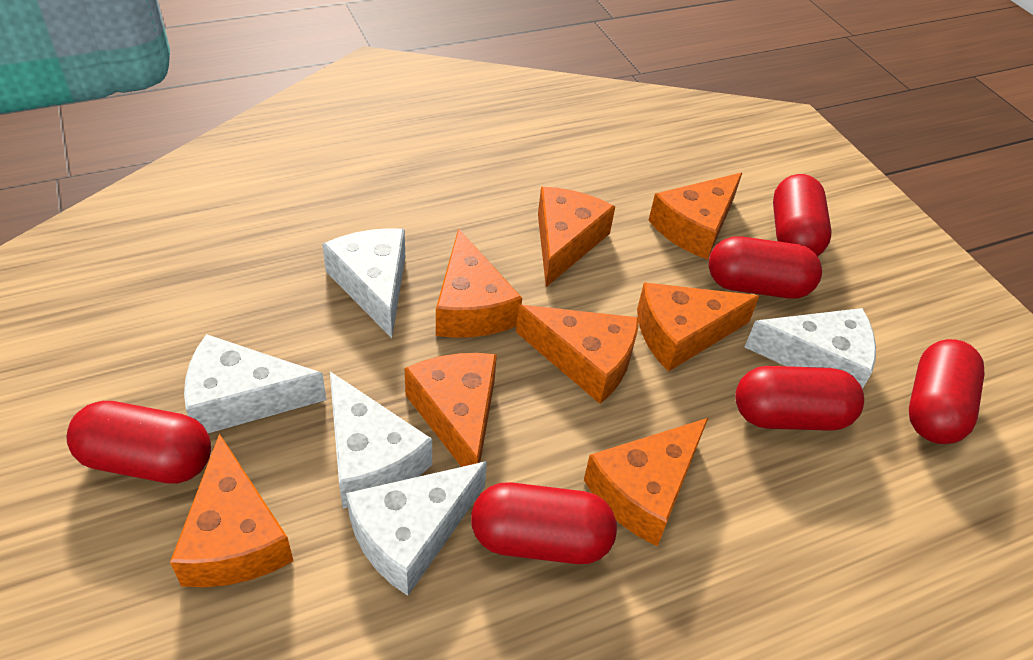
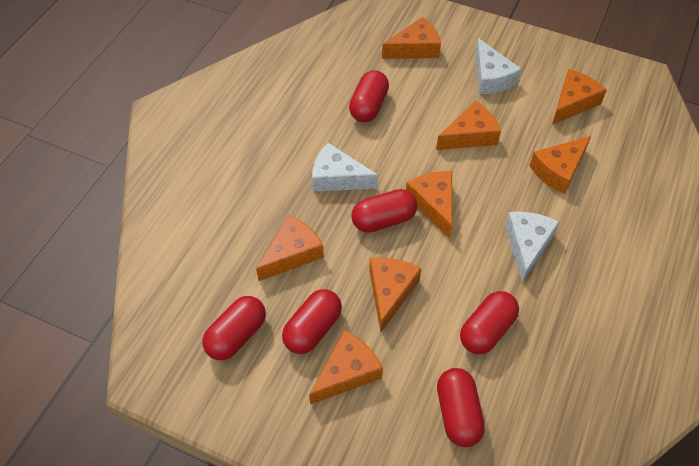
white cheese: 5 -> 3

